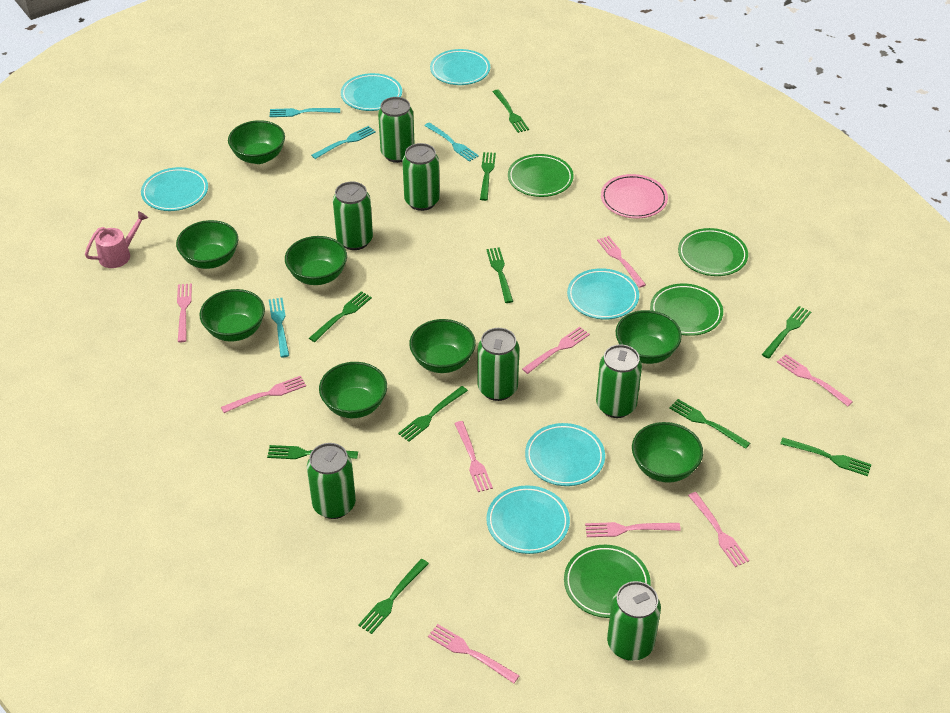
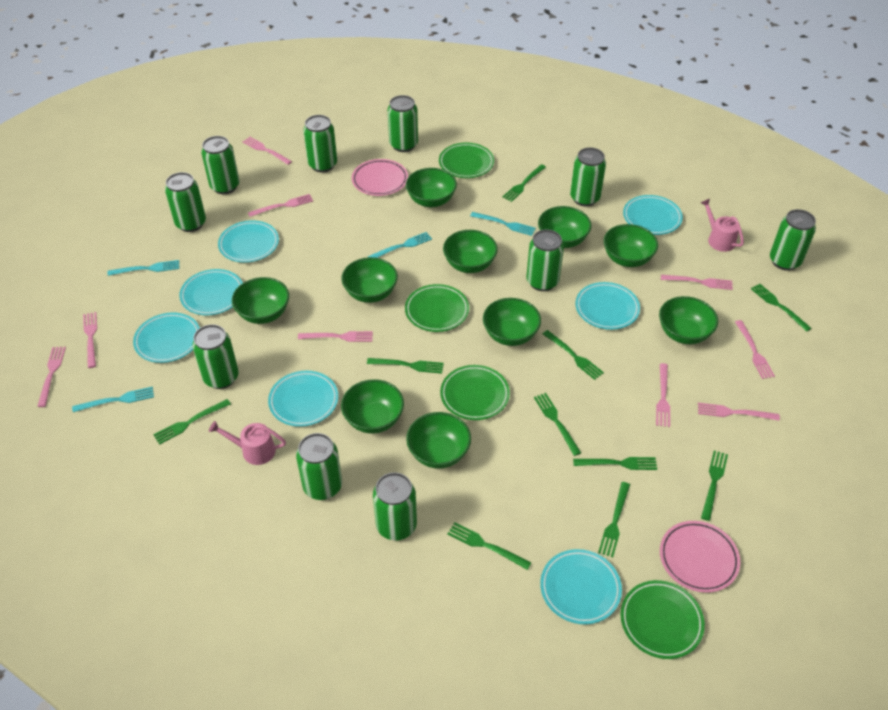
green bowl: 8 -> 10
green can: 7 -> 10
pink plate: 1 -> 2
pink watering can: 1 -> 2
turquoise plate: 6 -> 7

